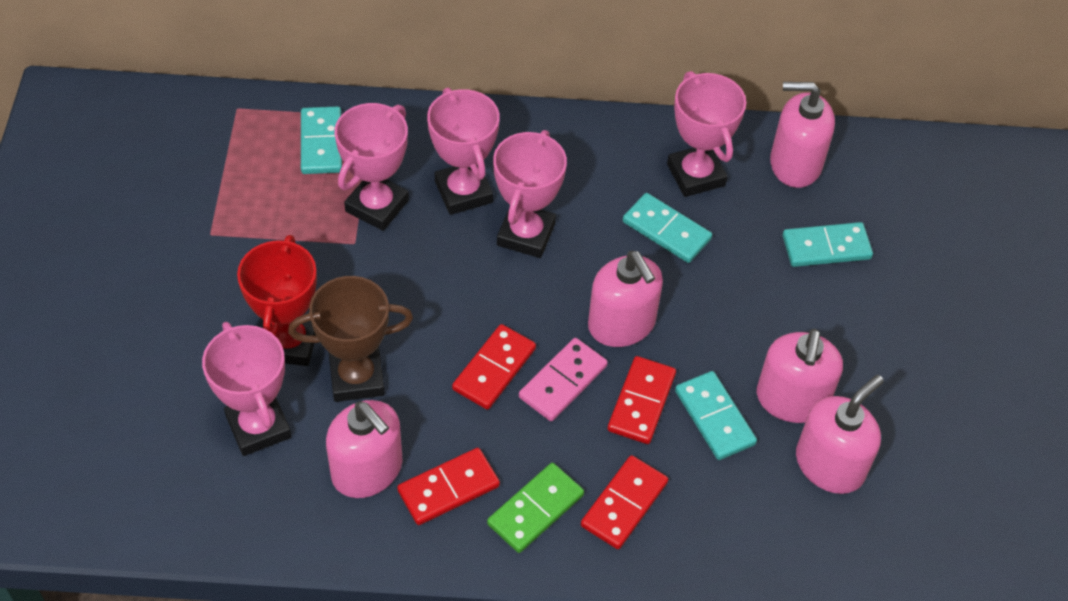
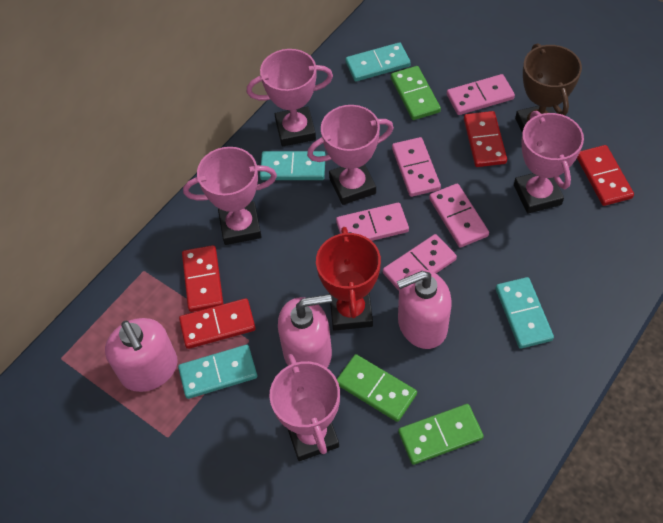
green domino: 1 -> 3
pink domino: 1 -> 5
pink soap dispenser: 5 -> 3

